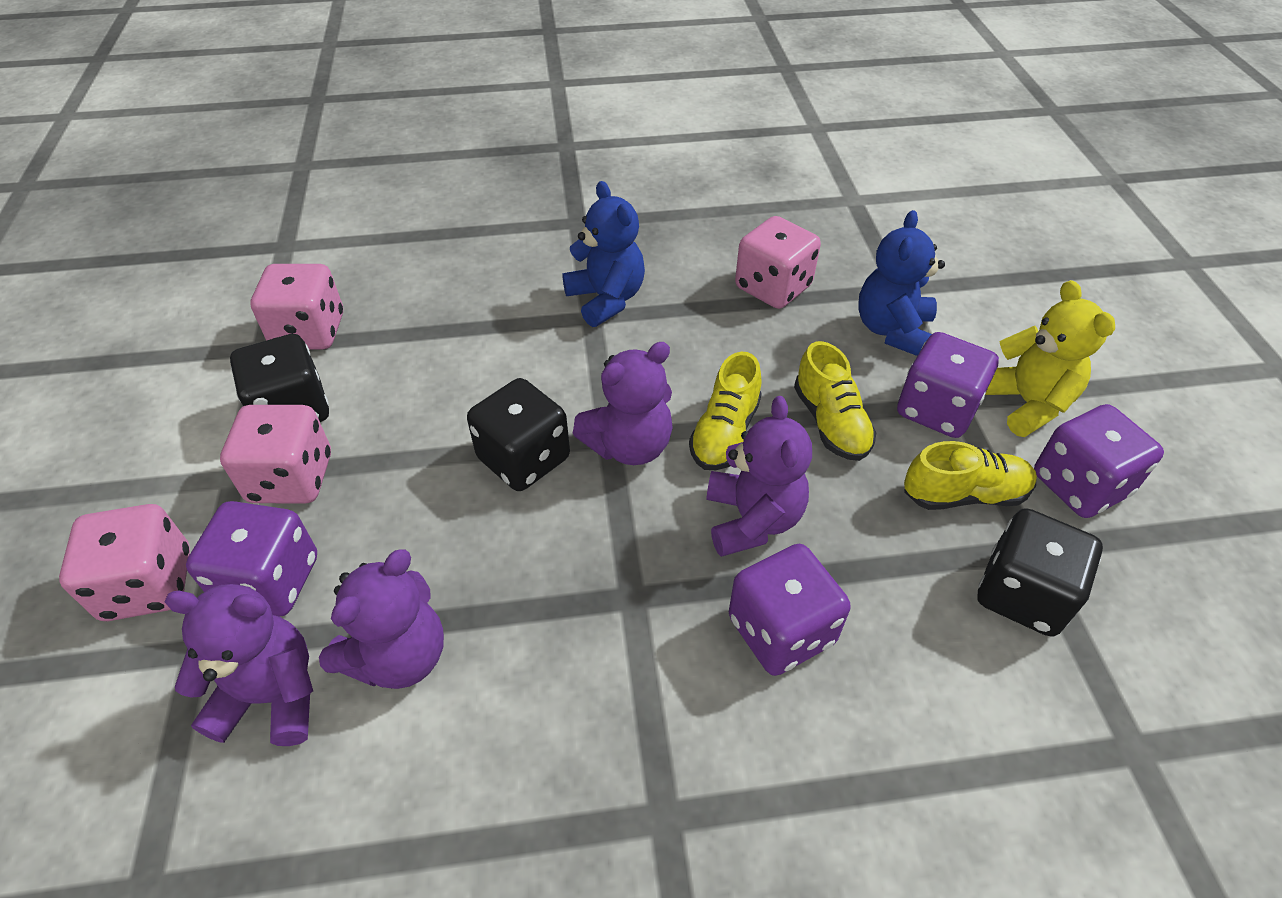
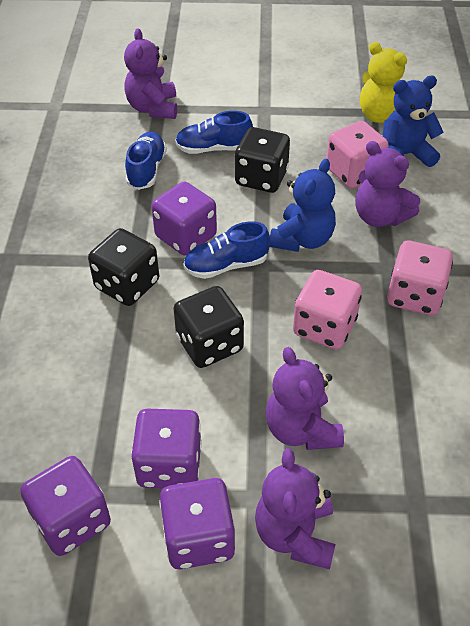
blue shoe: 0 -> 3
pink dice: 4 -> 3
yellow shoe: 3 -> 0

